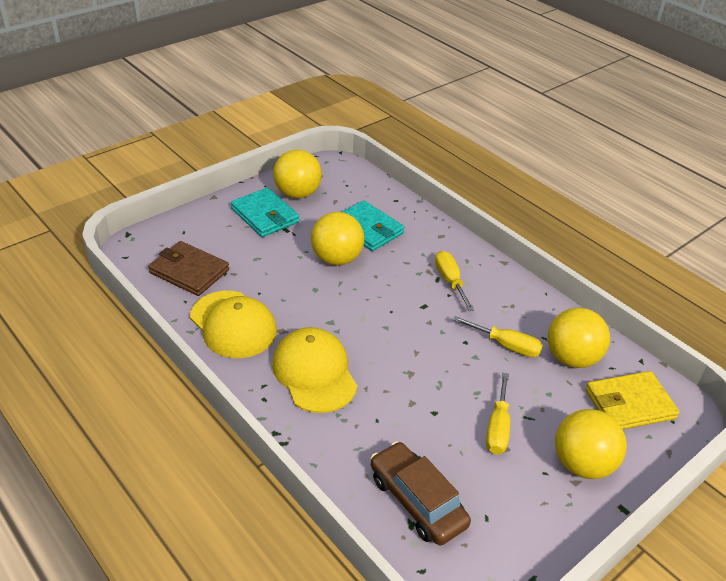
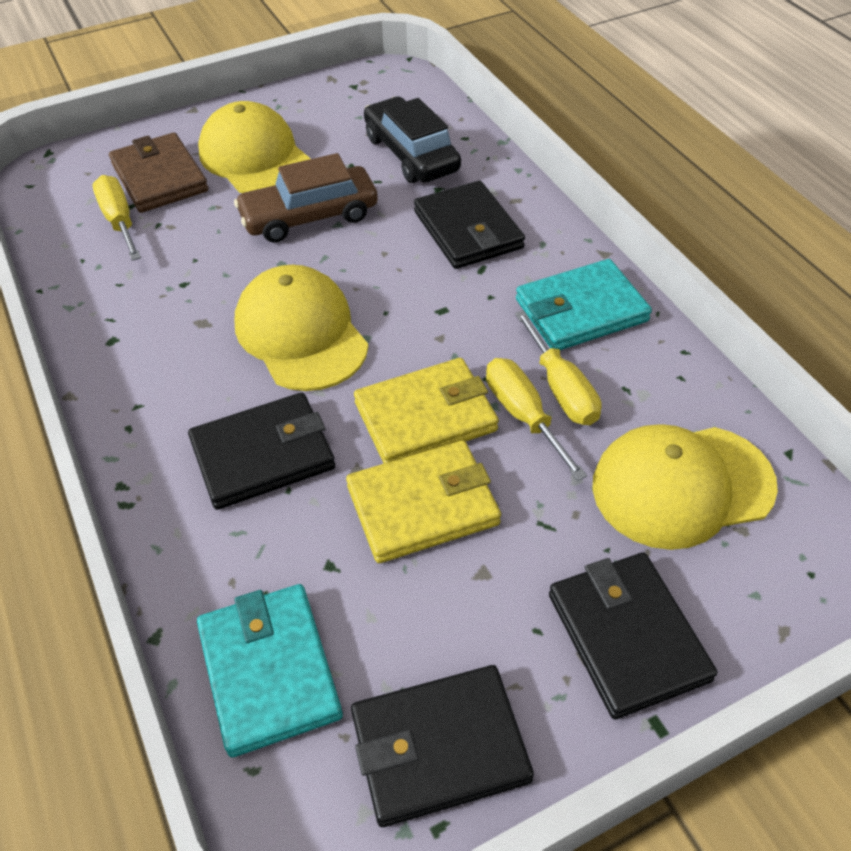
black car: 0 -> 1
black wallet: 0 -> 4
yellow ball: 4 -> 0
yellow cap: 2 -> 3
yellow wallet: 1 -> 2

